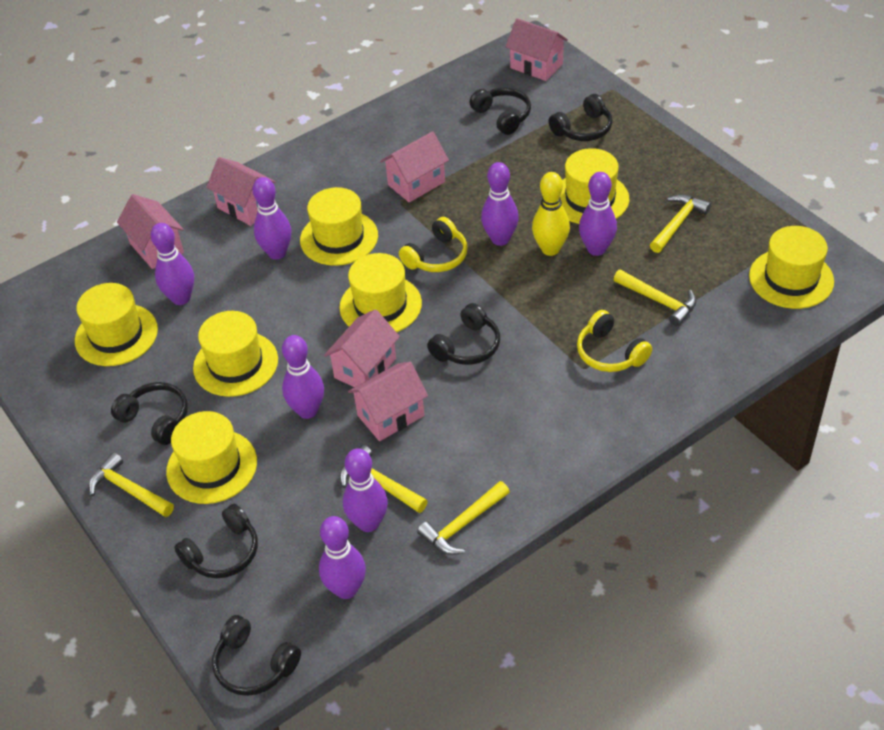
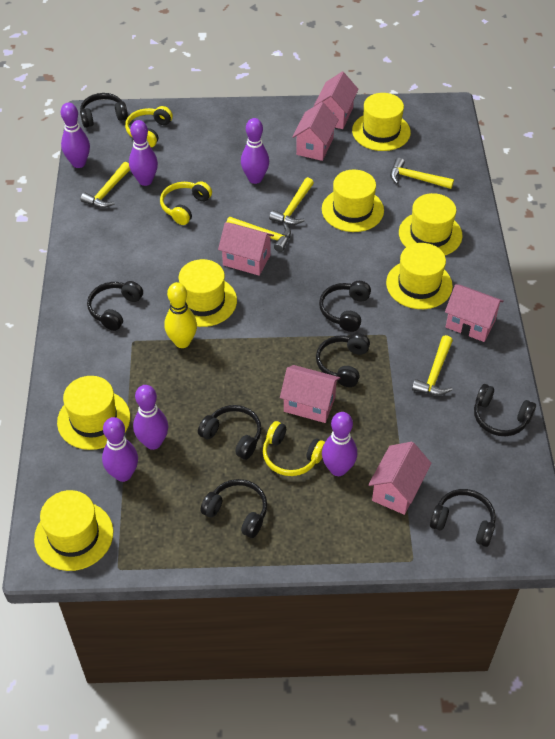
black headphones: 6 -> 8
purple bowling pin: 7 -> 6
yellow headphones: 2 -> 3

